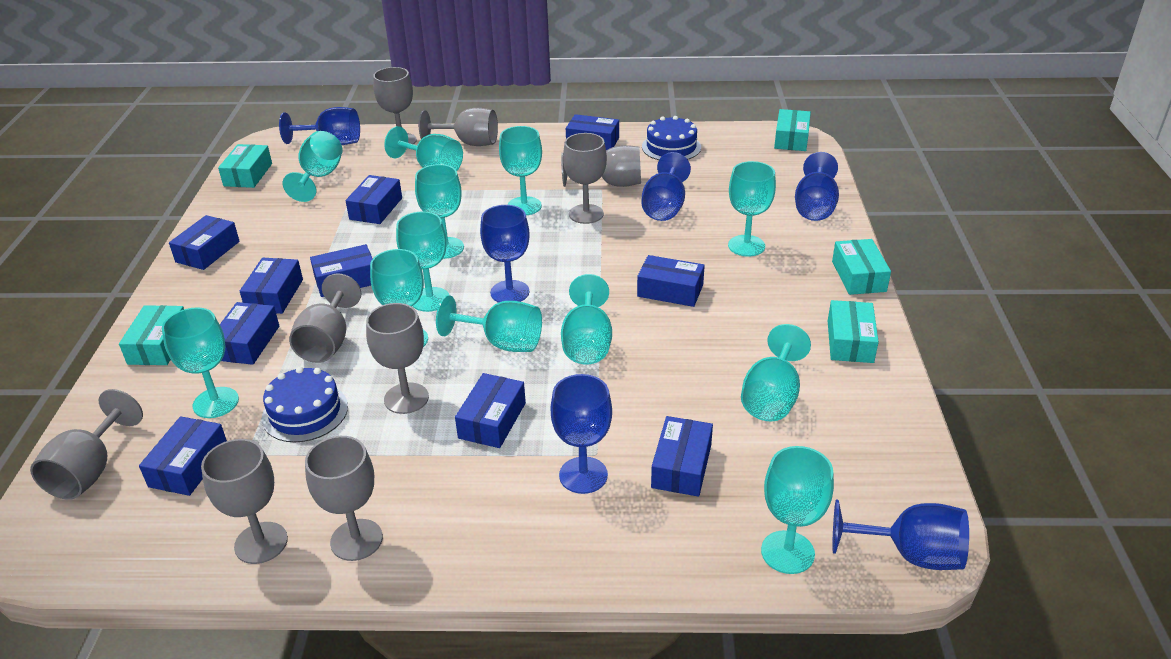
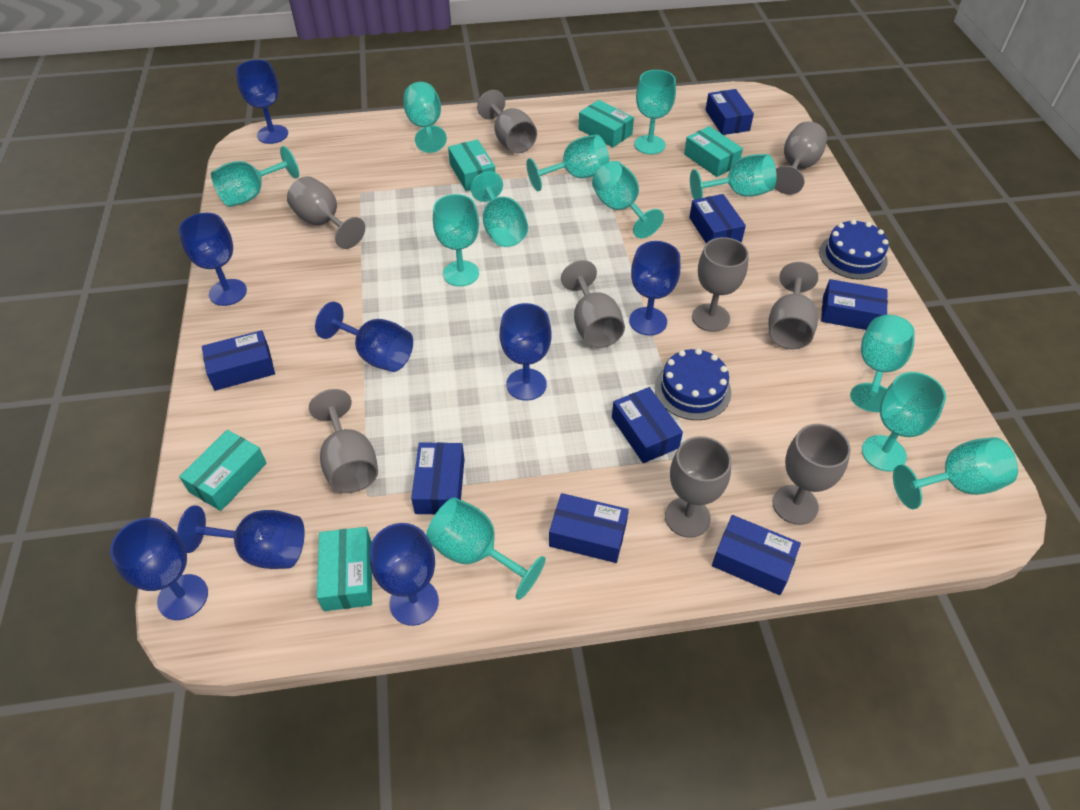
blue box: 10 -> 8
blue goblet: 6 -> 8

